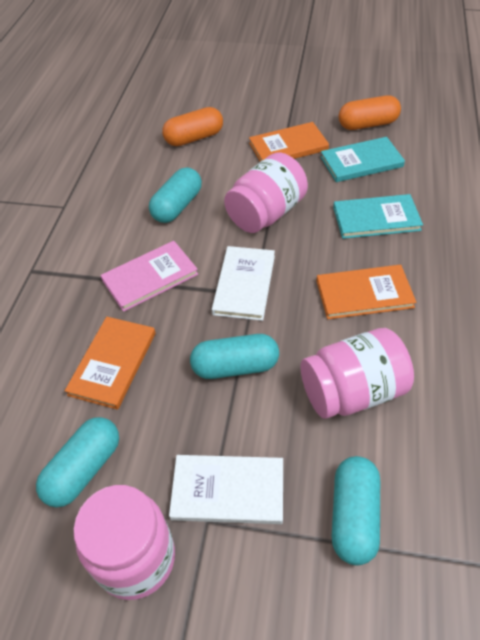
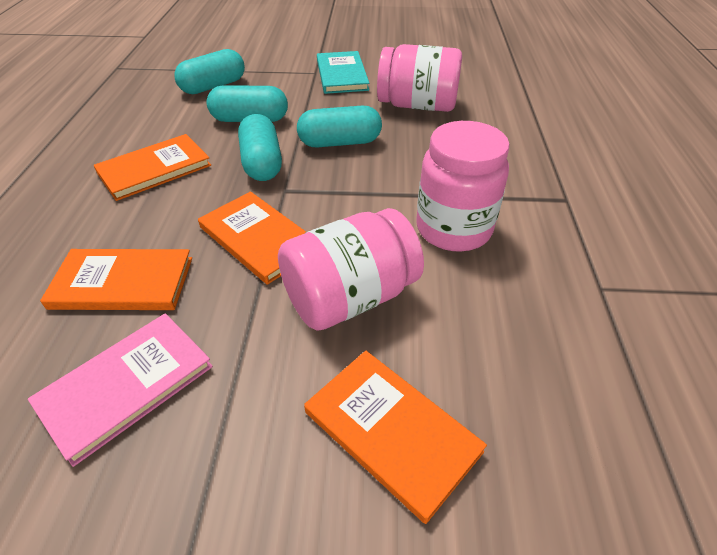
orange book: 3 -> 4
orange capsule: 2 -> 0
turquoise book: 2 -> 1
white book: 2 -> 0

